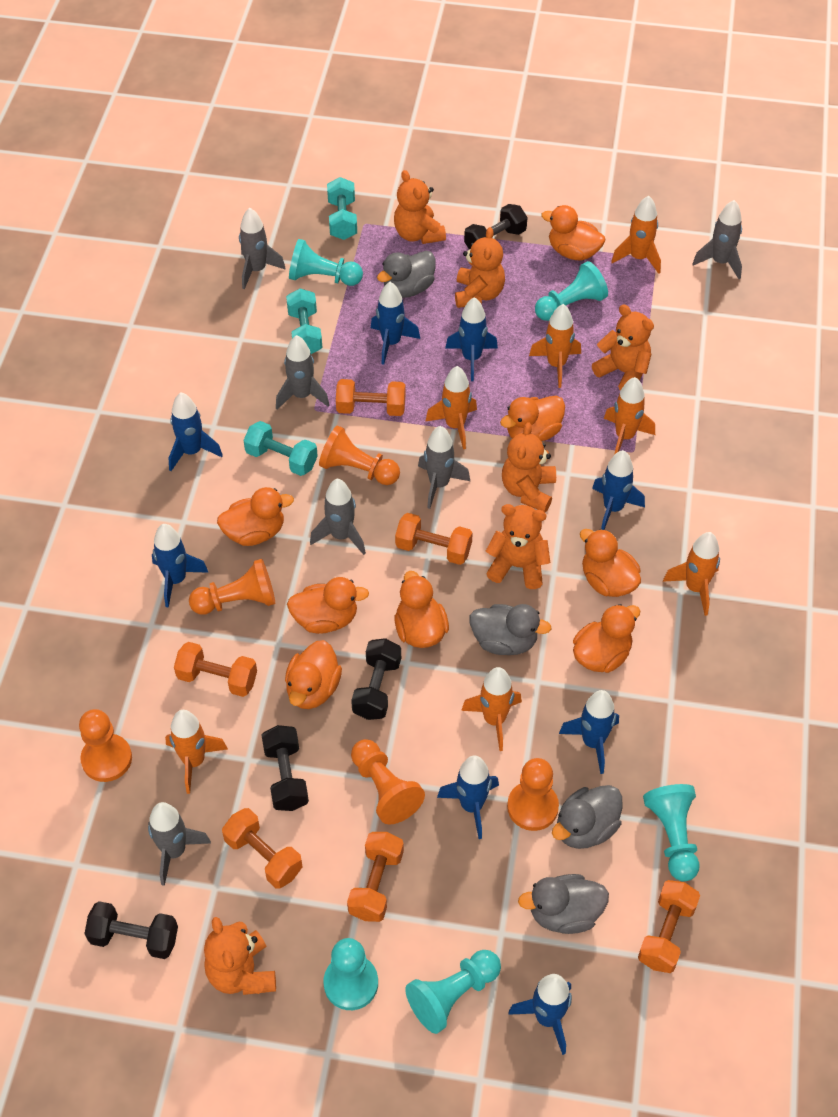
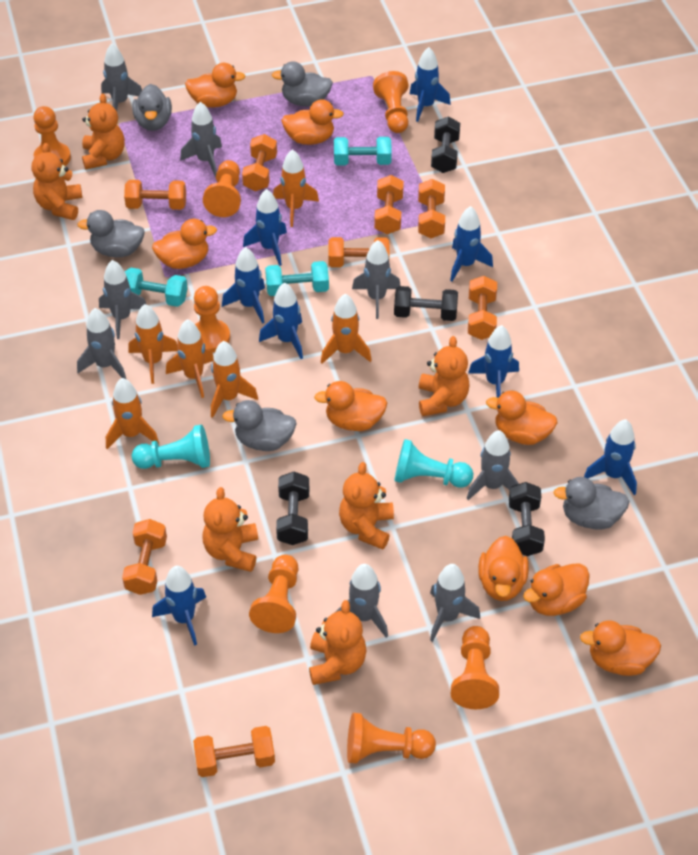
grey duck: 4 -> 5
grey rocket: 6 -> 8
orange dumbbell: 6 -> 8
orange pawn: 5 -> 7
orange rocket: 7 -> 6
turquoise pawn: 5 -> 2

